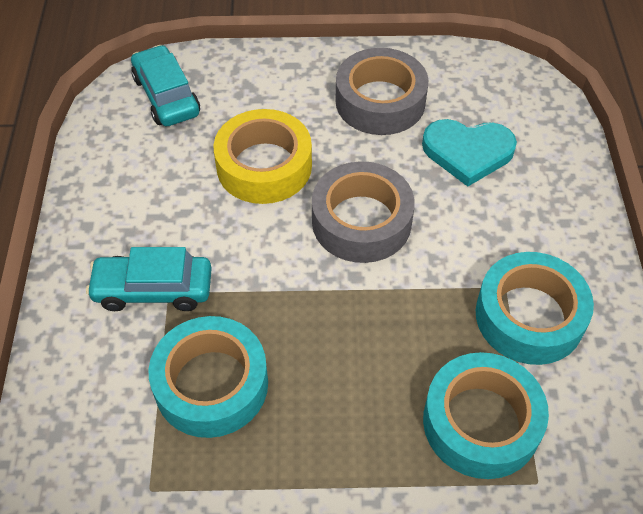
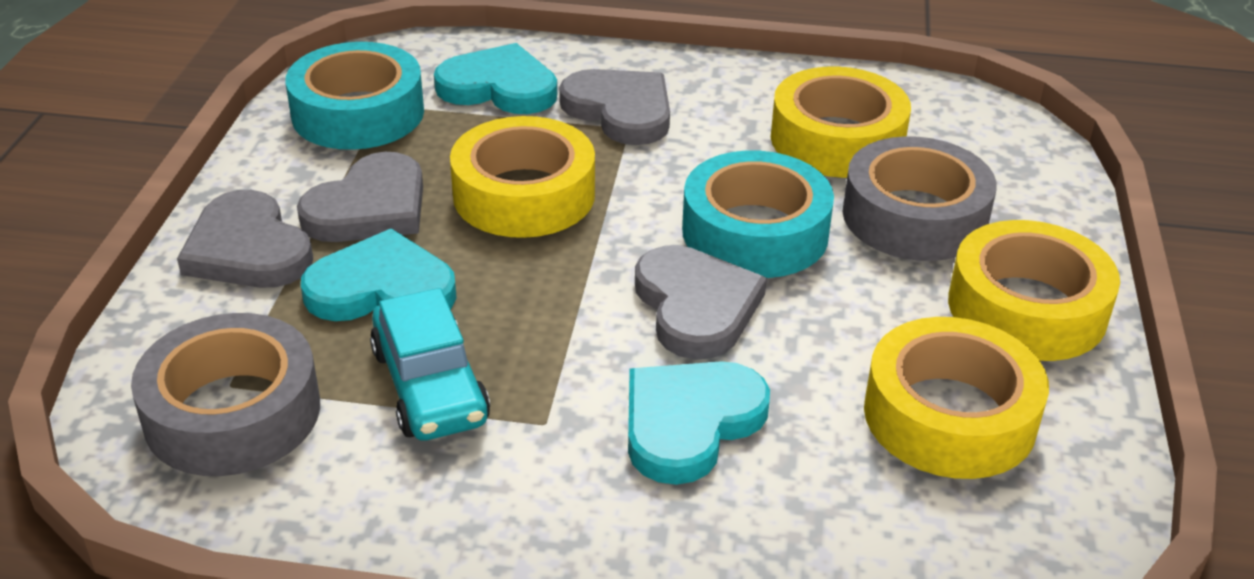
grey heart: 0 -> 4
turquoise car: 2 -> 1
turquoise heart: 1 -> 3
turquoise tape: 3 -> 2
yellow tape: 1 -> 4

